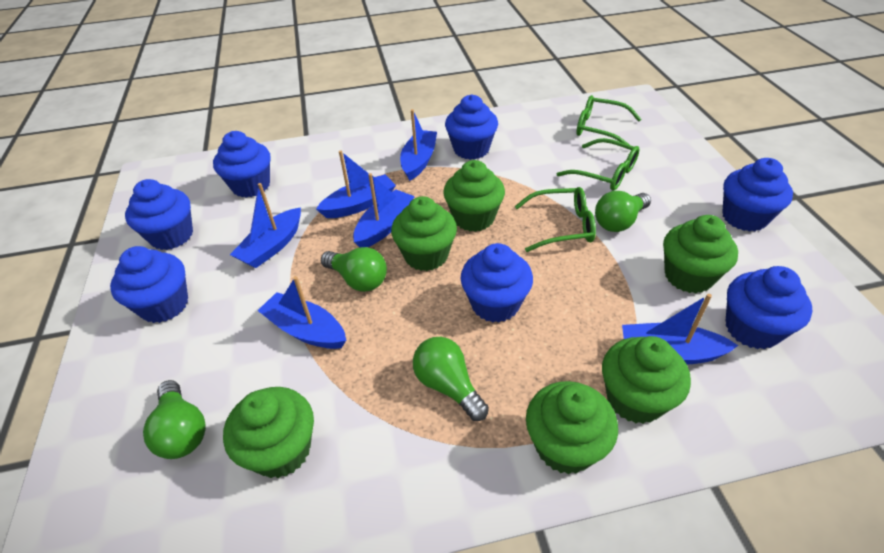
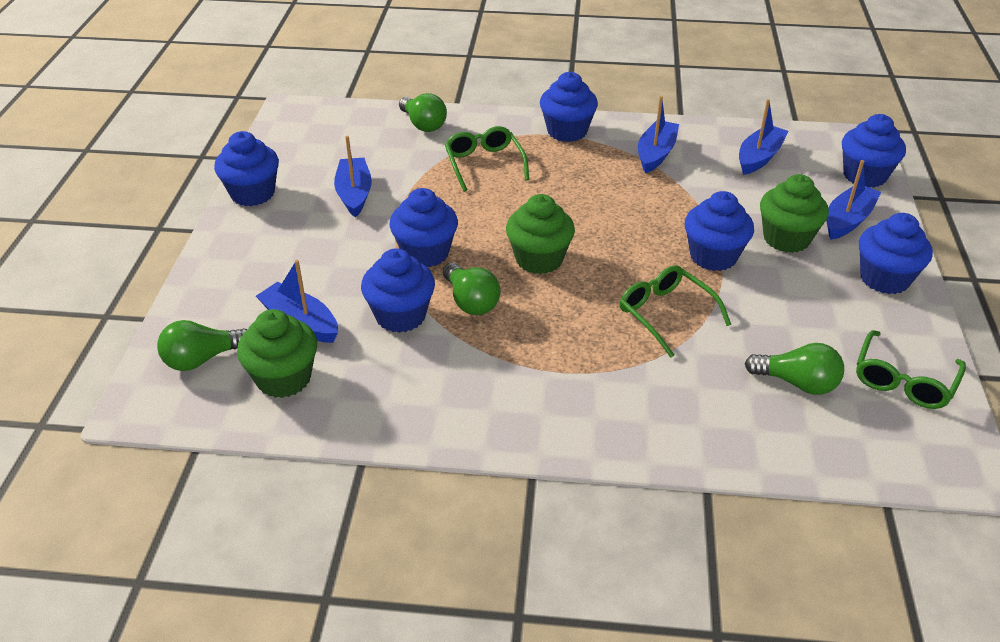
blue boat: 6 -> 5
green cupcake: 6 -> 3

